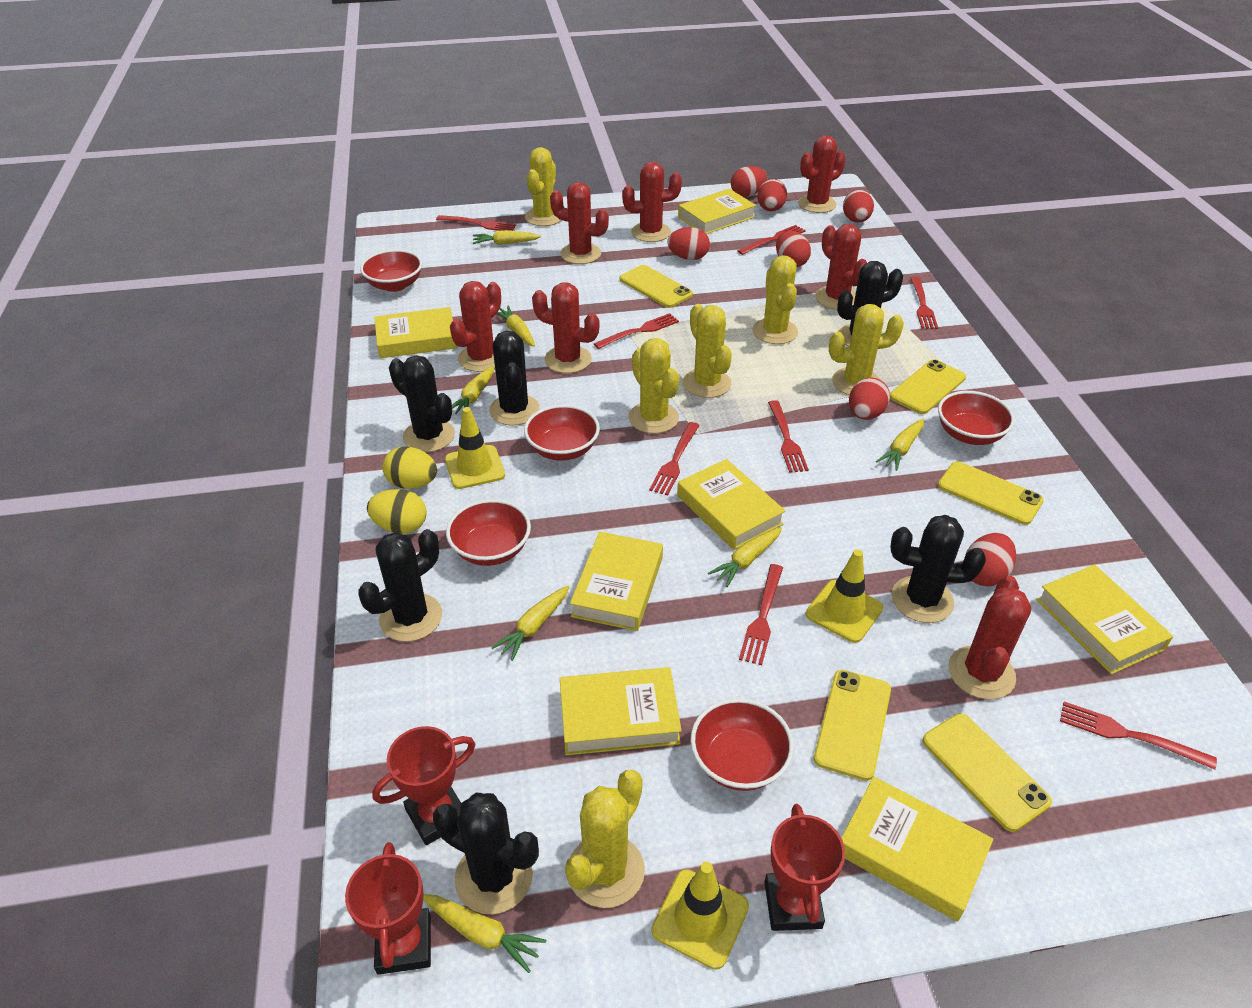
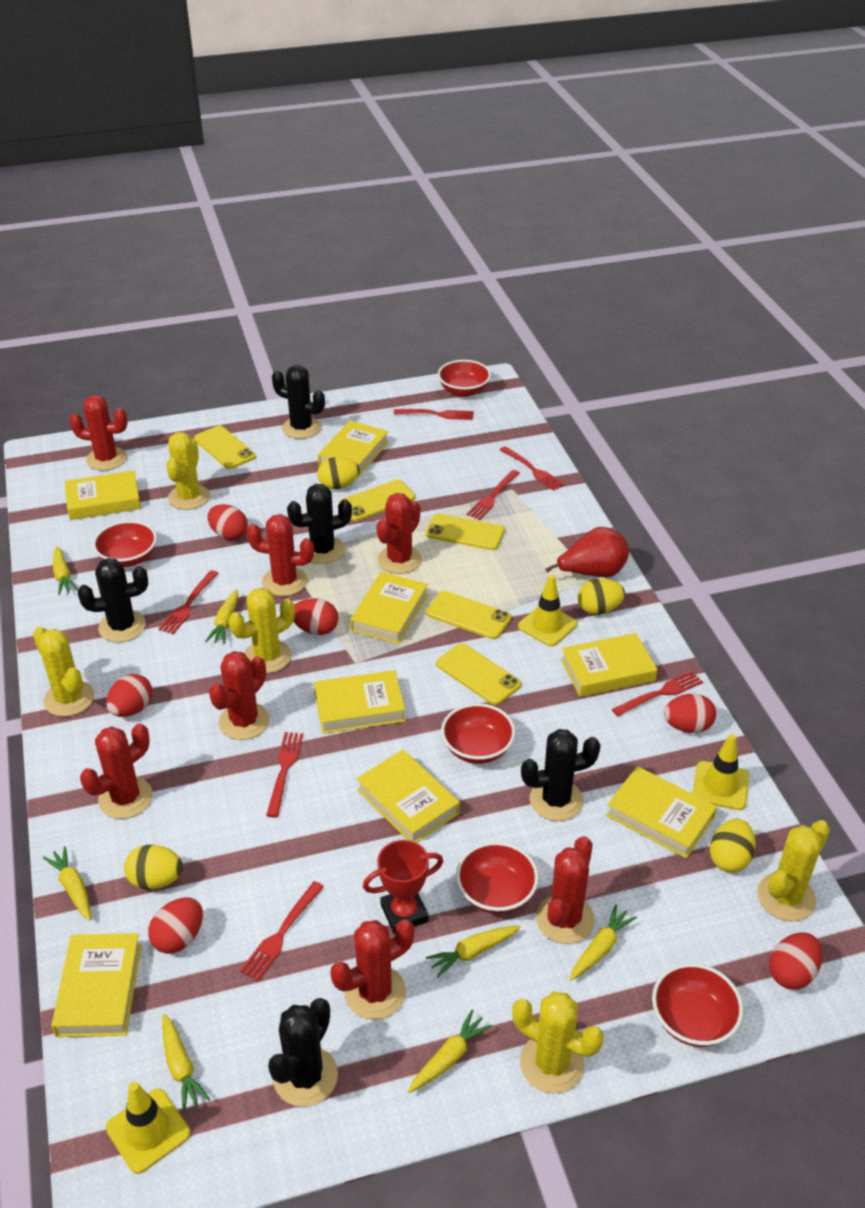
black cactus: 6 -> 5
red egg: 7 -> 6
red fork: 8 -> 7
red pear: 0 -> 1
red trophy: 3 -> 1
yellow book: 7 -> 8
yellow cactus: 6 -> 5
yellow egg: 2 -> 4

